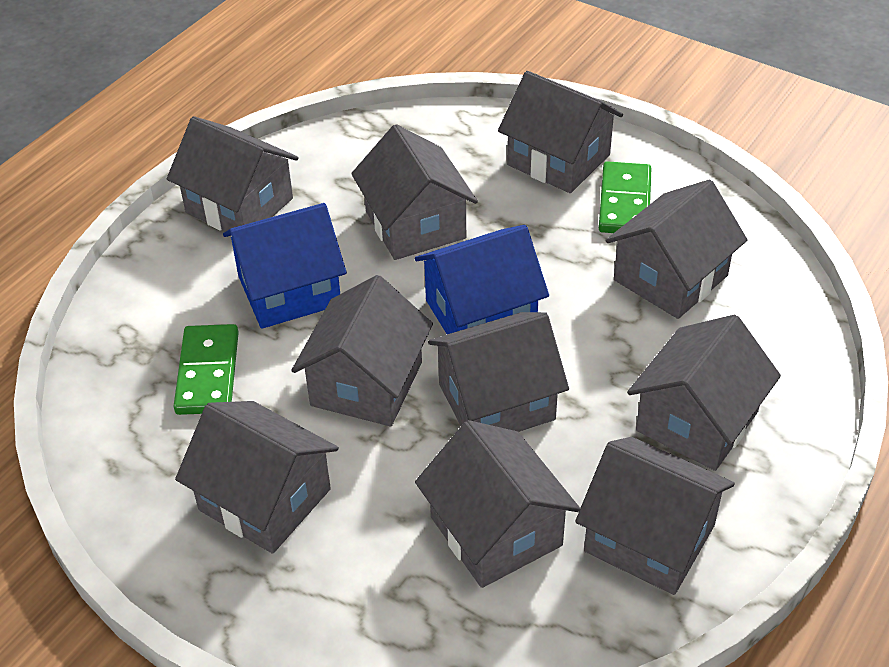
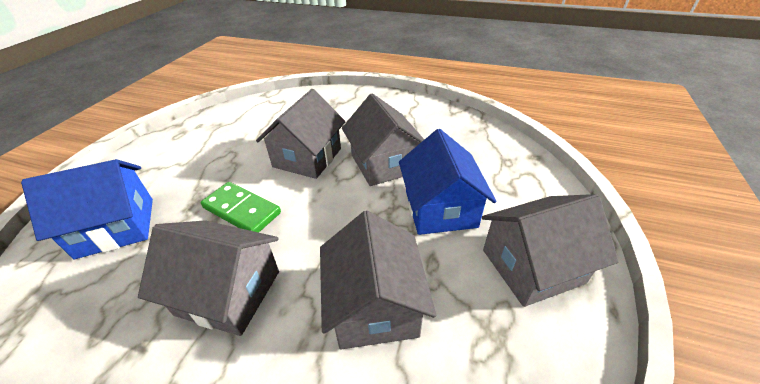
green domino: 2 -> 1
grey house: 10 -> 5

